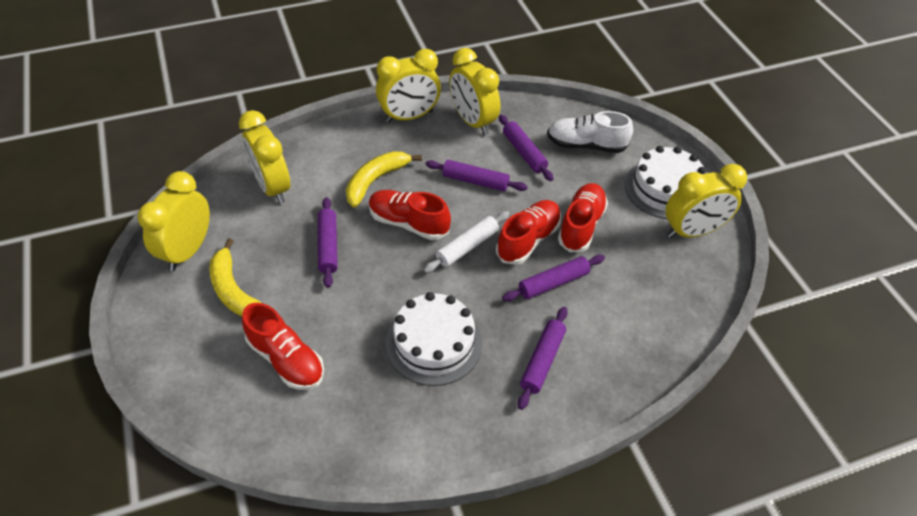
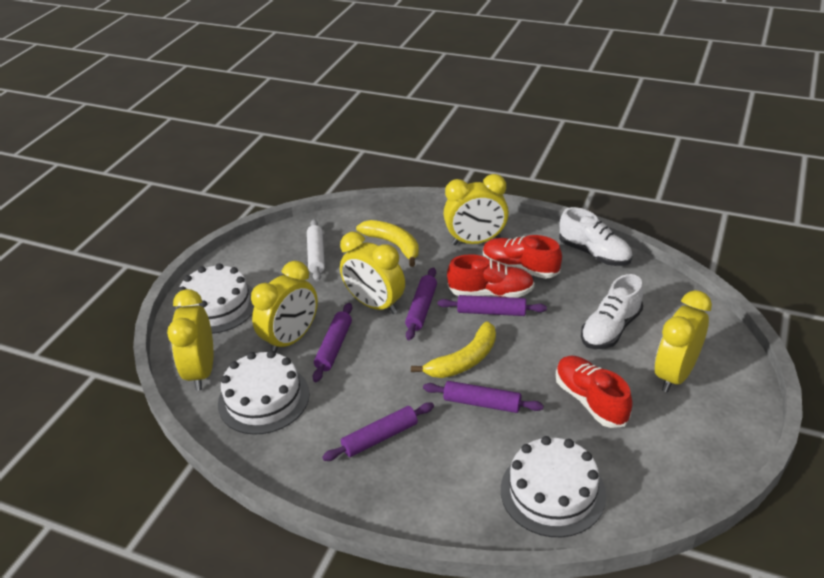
red shoe: 4 -> 3
white cake: 2 -> 3
white shoe: 1 -> 2

